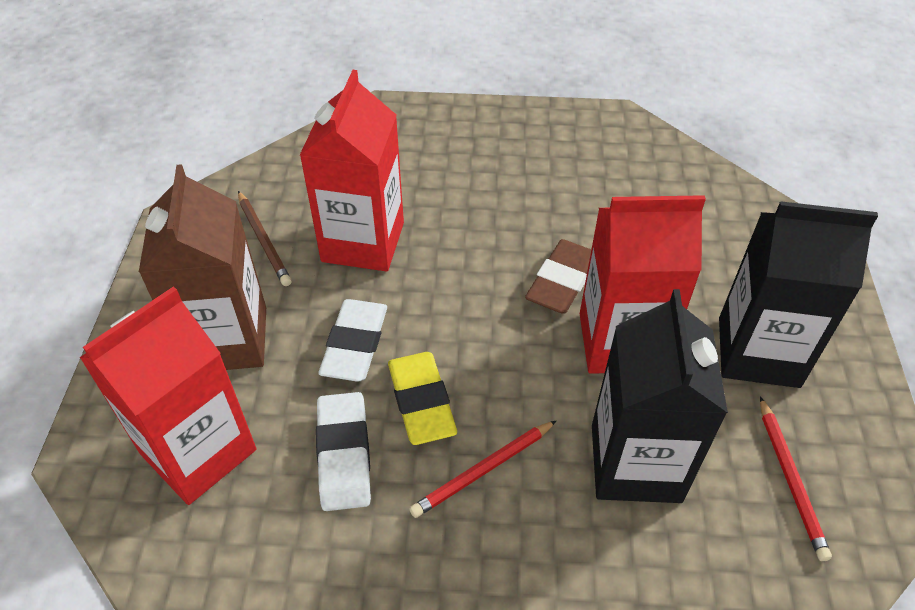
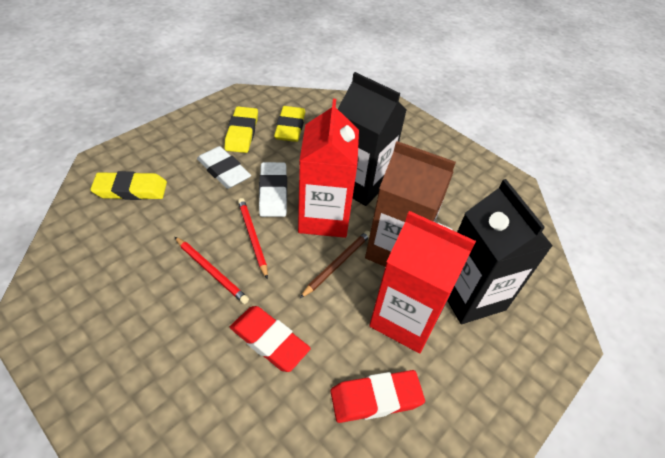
brown eraser: 1 -> 0
red carton: 3 -> 2
red eraser: 0 -> 2
yellow eraser: 1 -> 3

